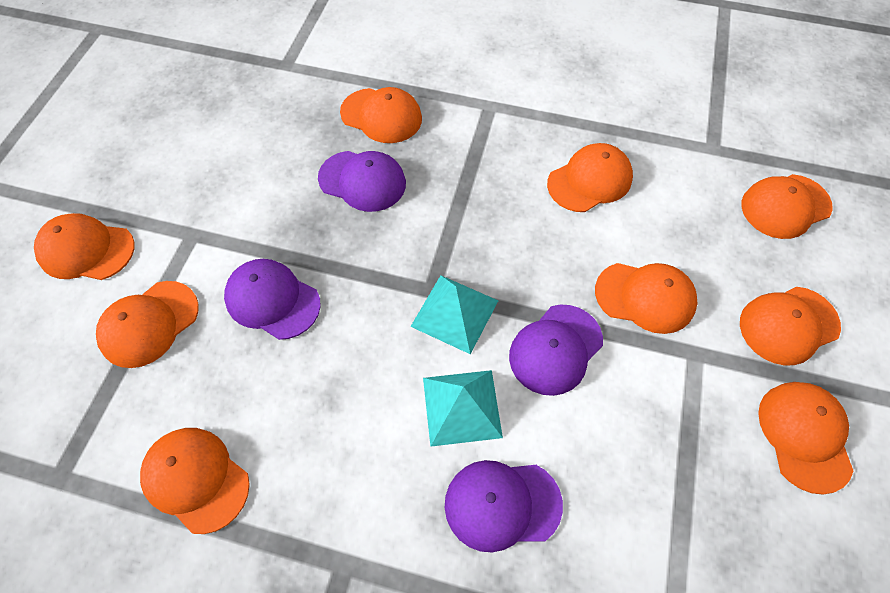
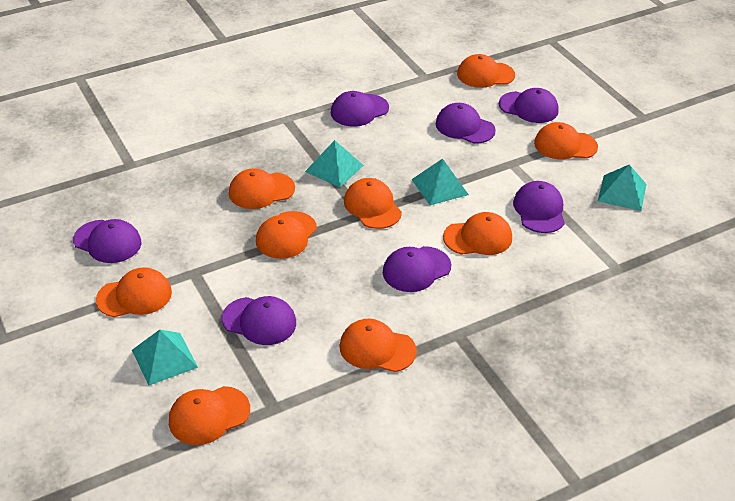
purple cap: 4 -> 7
turquoise pyramid: 2 -> 4

